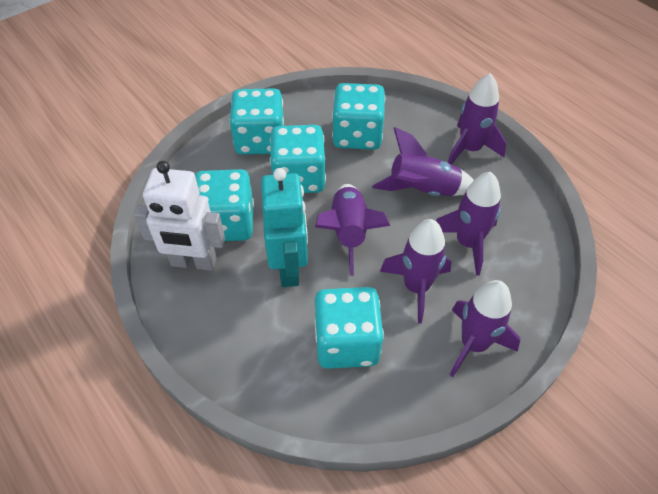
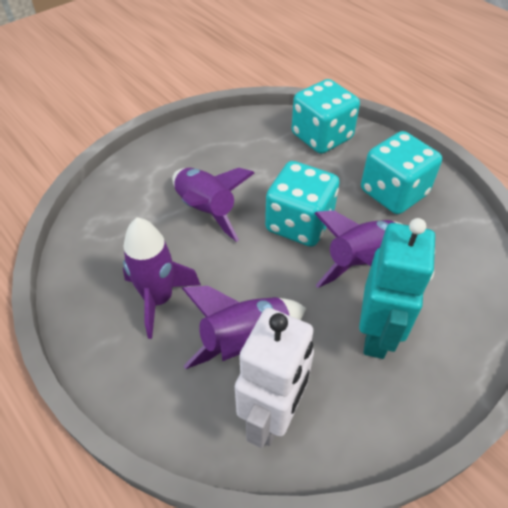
purple rocket: 6 -> 4
turquoise dice: 5 -> 3

